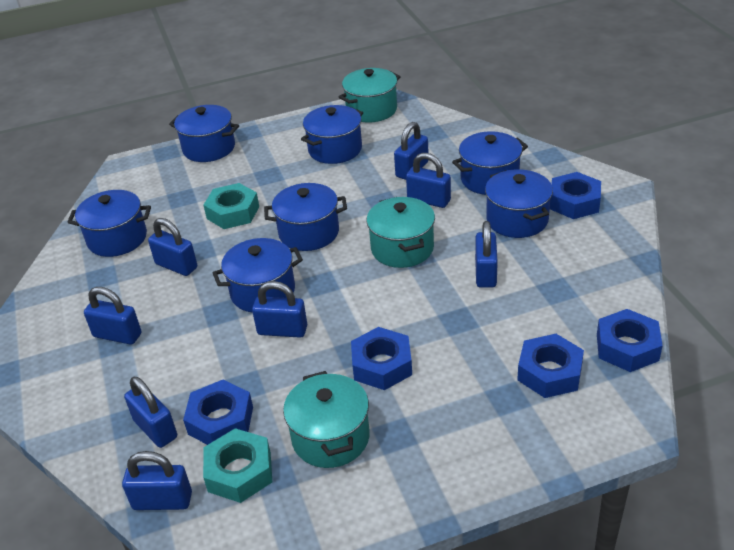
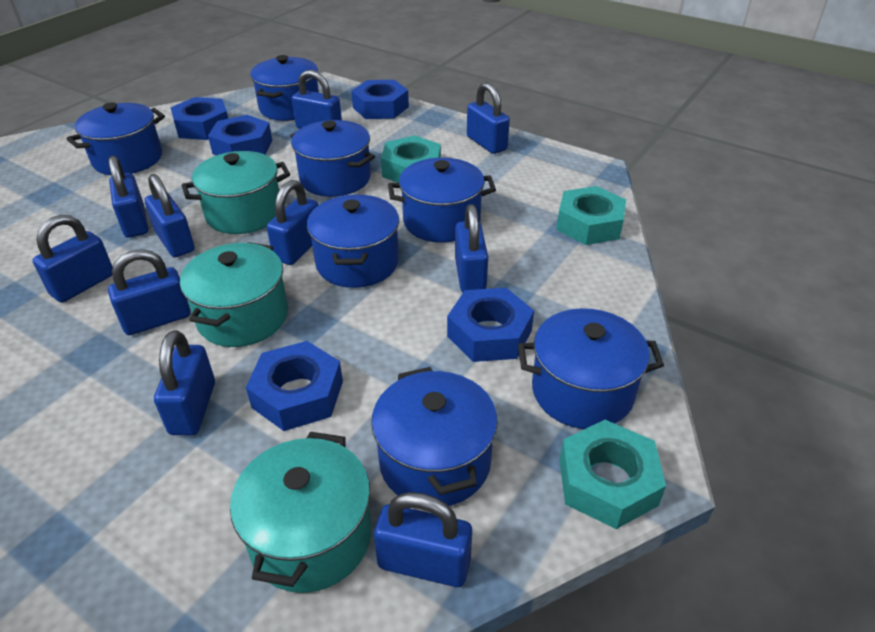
blue padlock: 8 -> 10
turquoise nut: 2 -> 3

